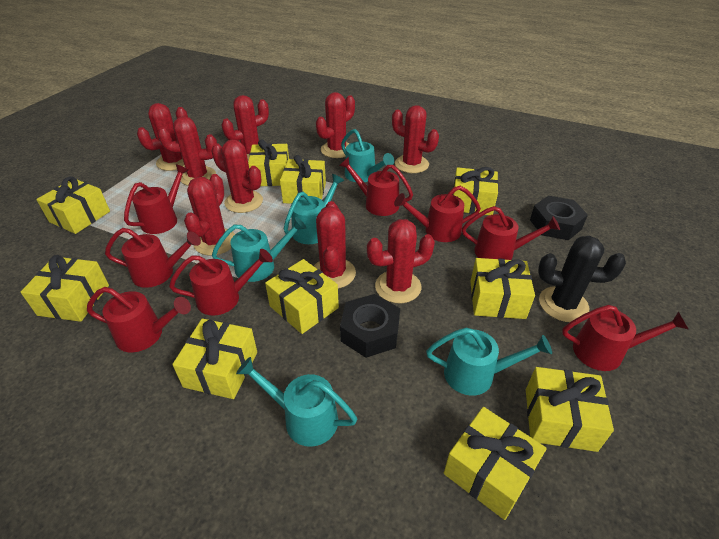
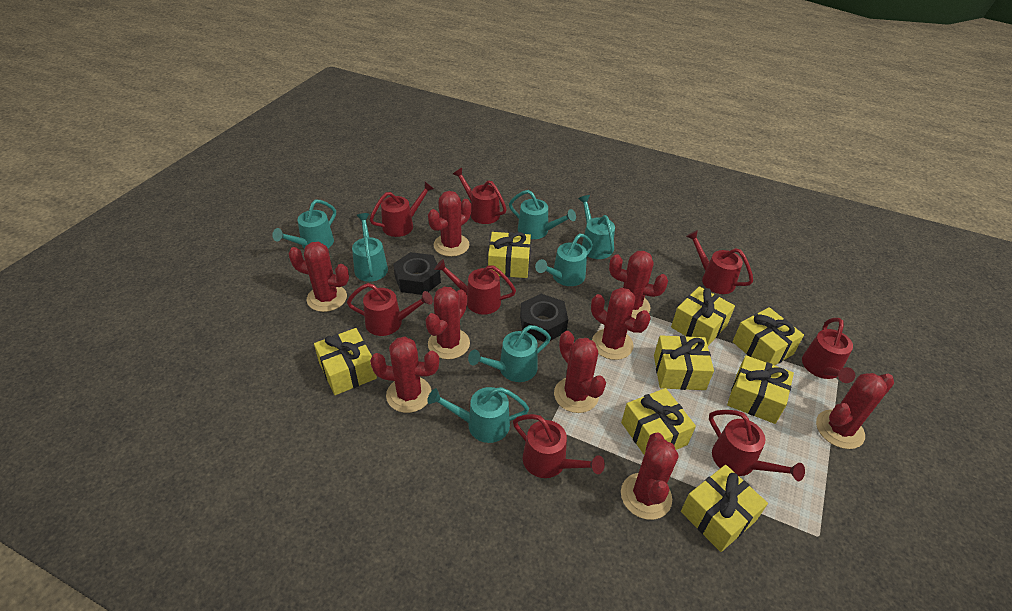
black cactus: 1 -> 0
turquoise watering can: 5 -> 7
yellow gift: 10 -> 8

